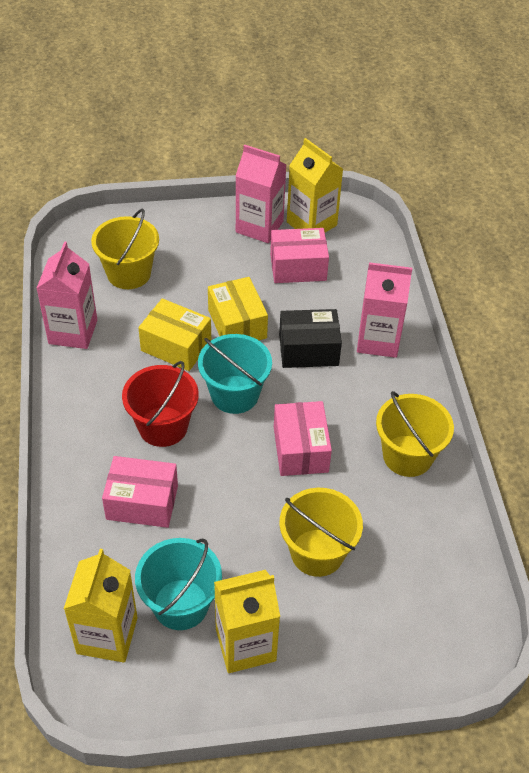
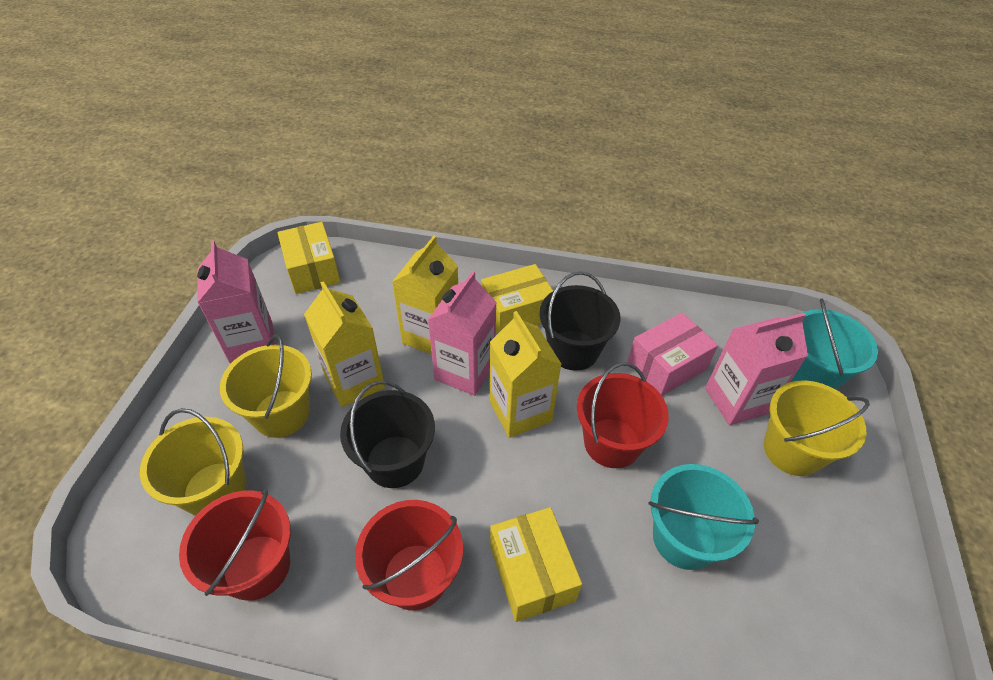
black box: 1 -> 0
black bucket: 0 -> 2
pink box: 3 -> 1
red bucket: 1 -> 3
yellow box: 2 -> 3

